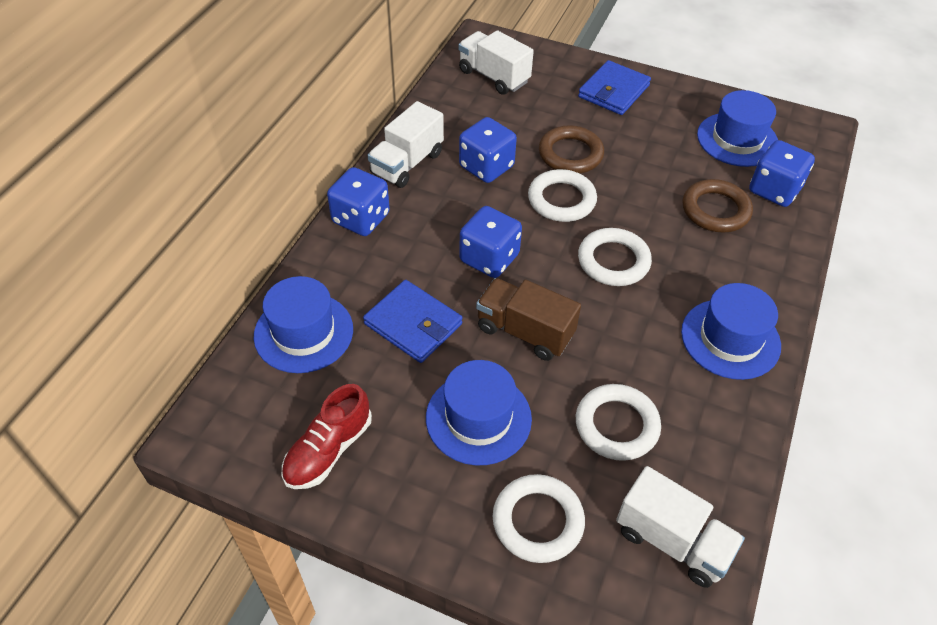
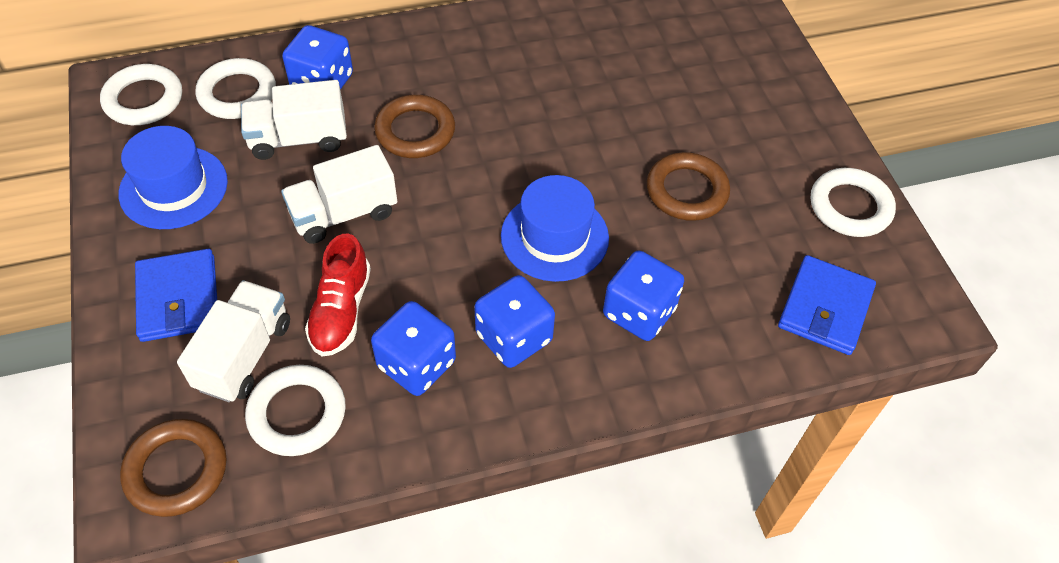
blue hat: 4 -> 2
brown ring: 2 -> 3
brown truck: 1 -> 0

